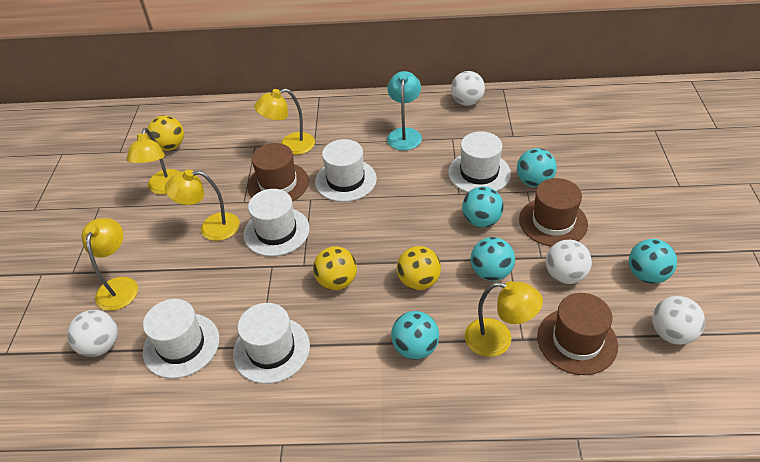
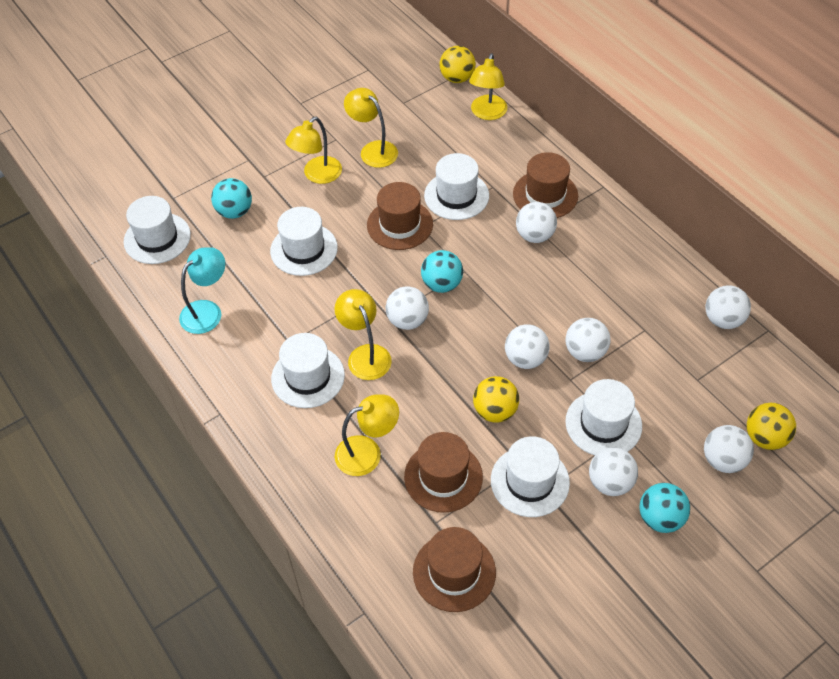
brown hat: 3 -> 4
turquoise ball: 5 -> 3
white ball: 4 -> 7
white hat: 5 -> 6

